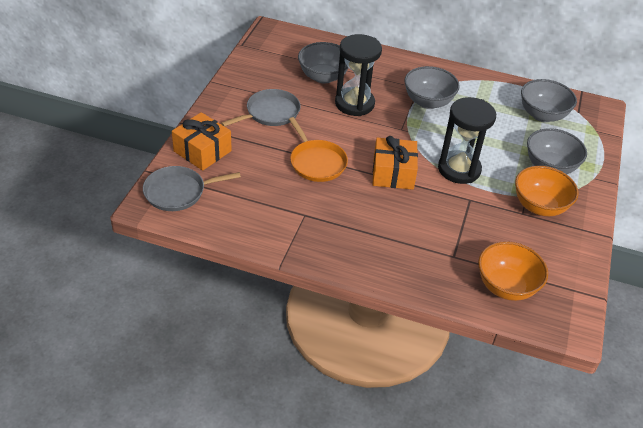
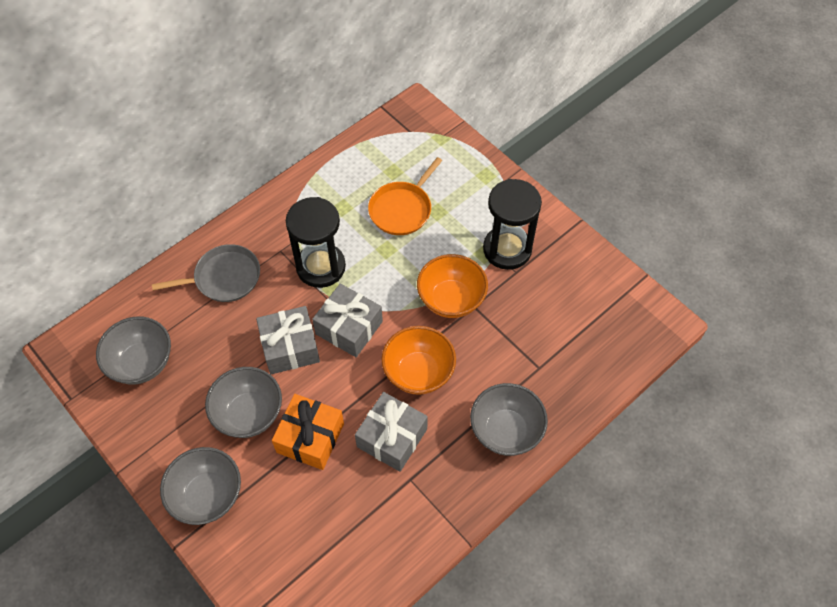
grey gift: 0 -> 3
grey pan: 2 -> 1
orange gift: 2 -> 1

